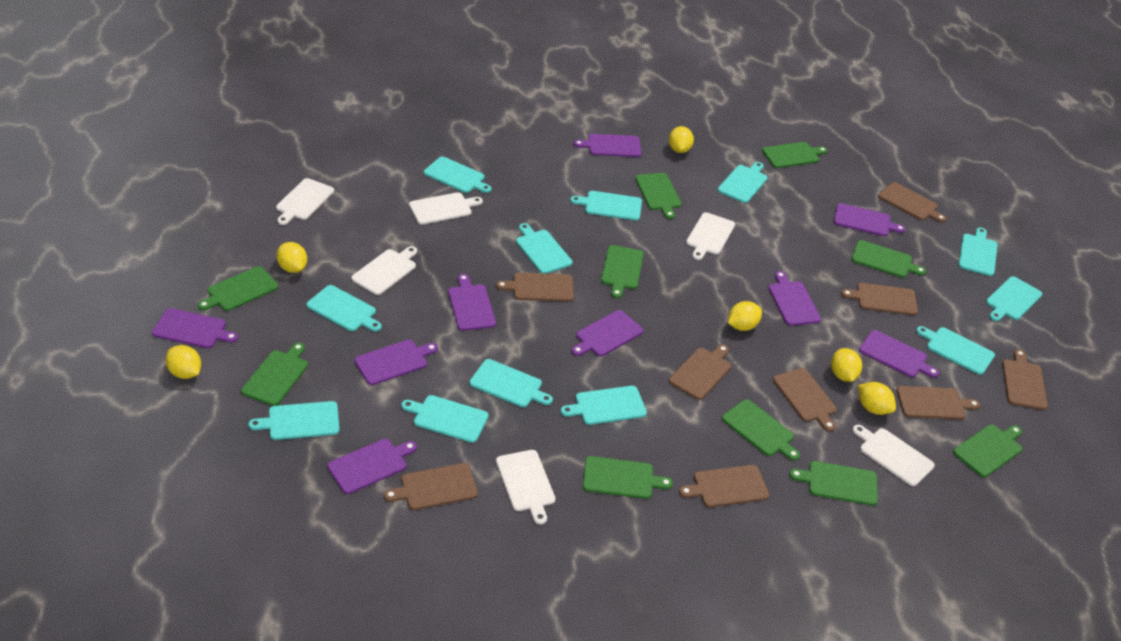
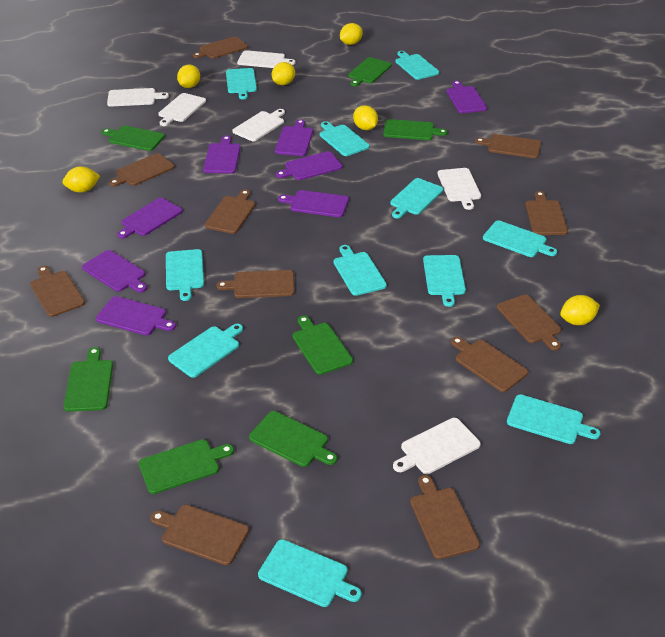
brown cutting board: 9 -> 11
green cutting board: 10 -> 7
purple cutting board: 9 -> 8
turquoise cutting board: 12 -> 11

